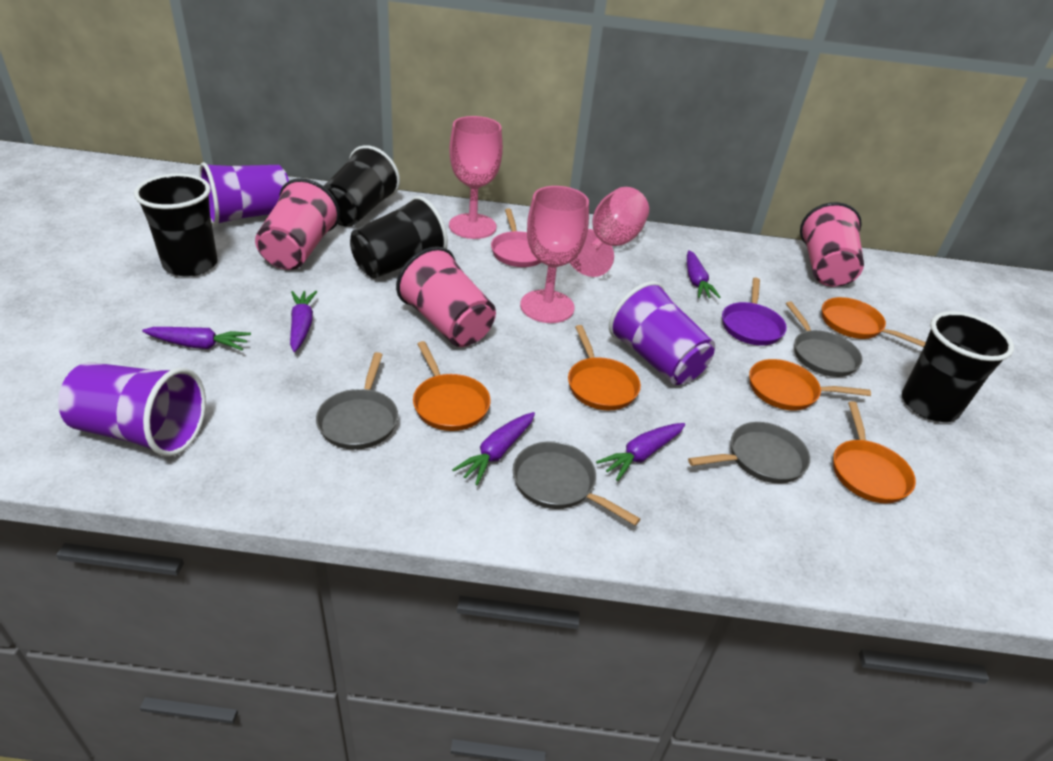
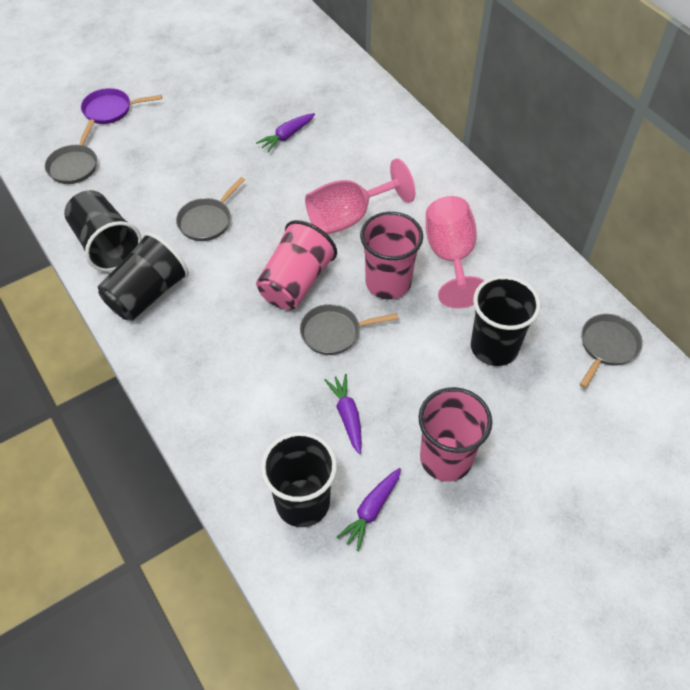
orange pan: 5 -> 0
pink goblet: 3 -> 2
pink pan: 1 -> 0
purple carrot: 5 -> 3
purple cup: 3 -> 0

